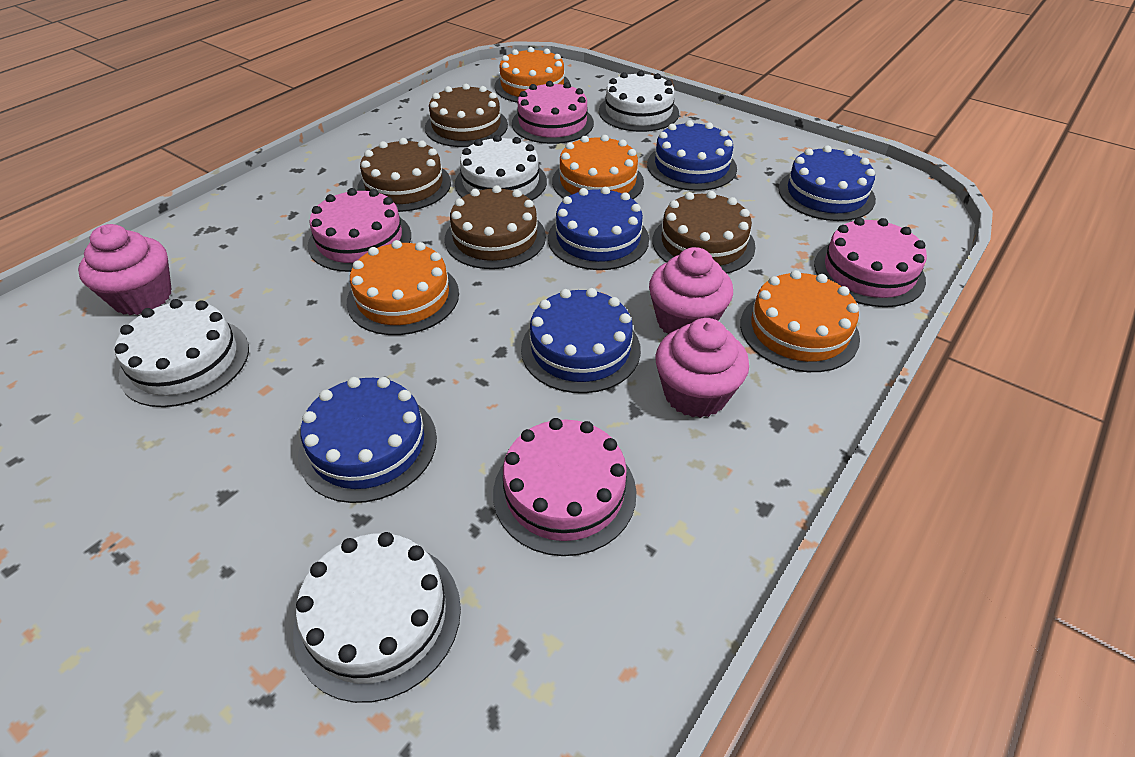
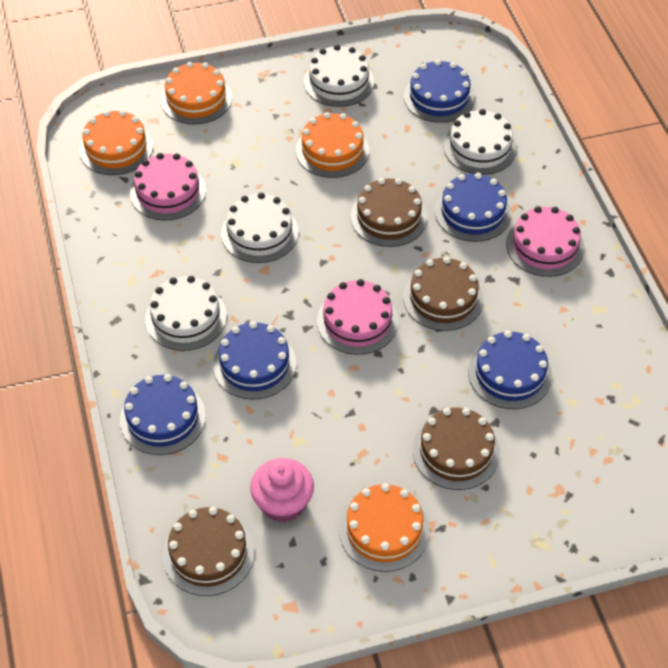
pink cake: 4 -> 3
pink cupcake: 3 -> 1

